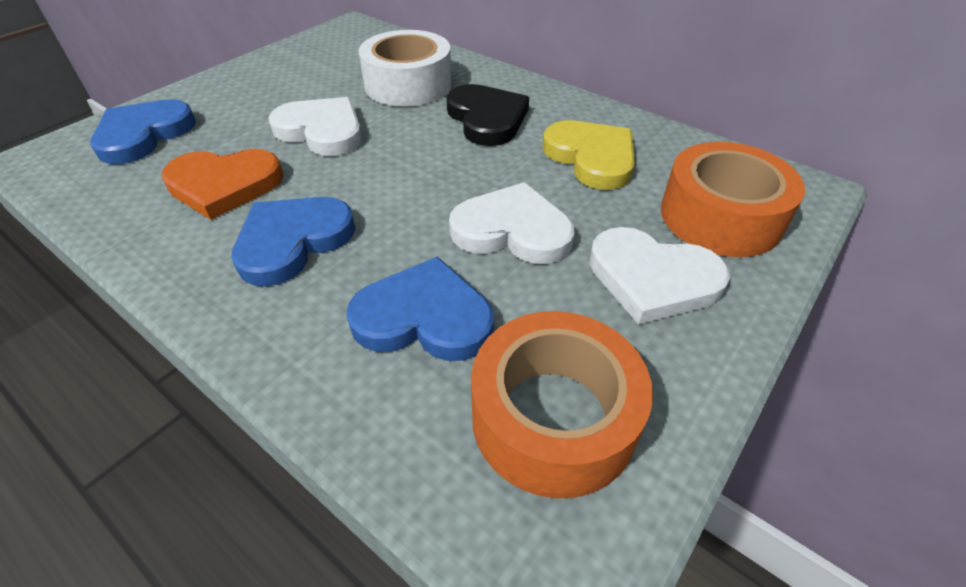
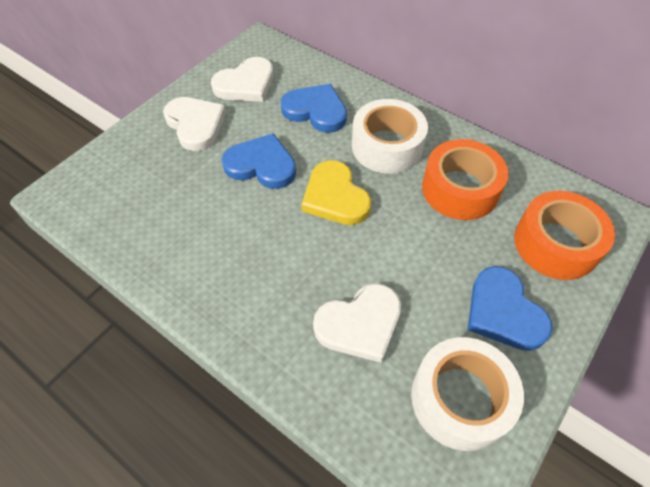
black heart: 1 -> 0
orange heart: 1 -> 0
white tape: 1 -> 2

